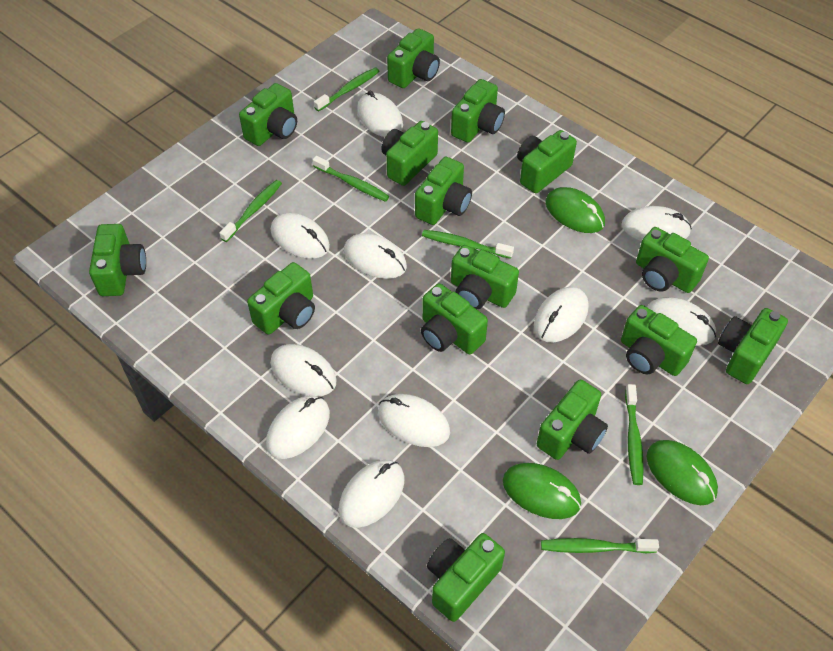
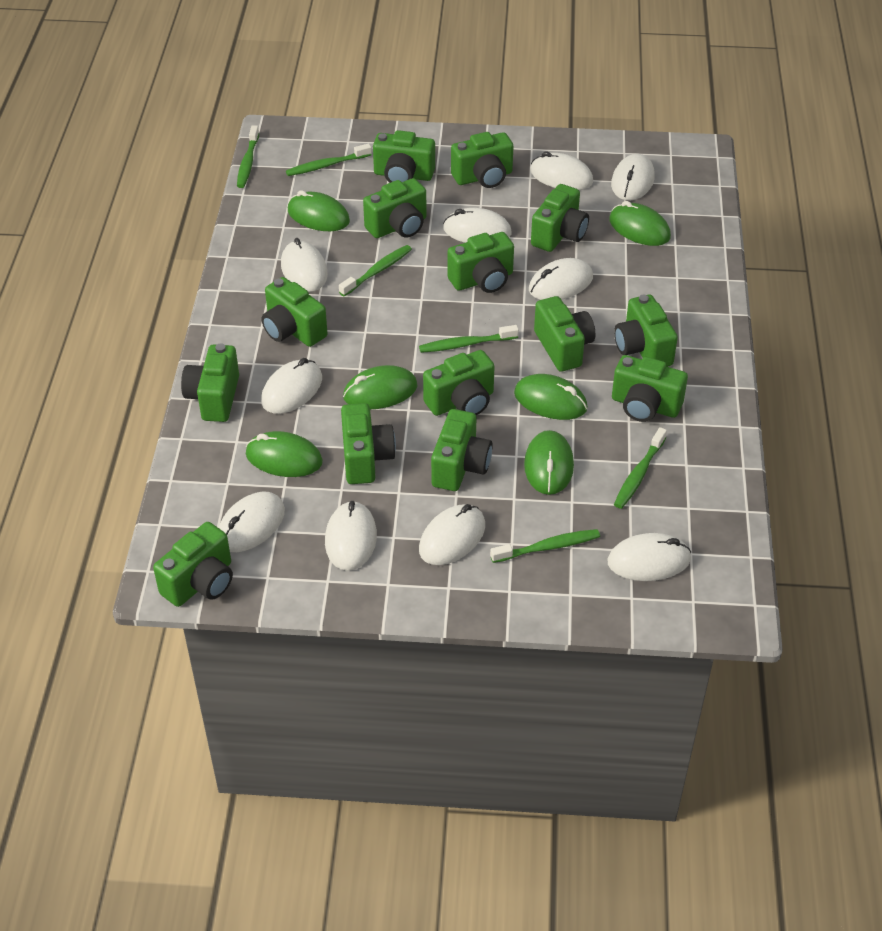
green camera: 15 -> 14
green mouse: 3 -> 6

